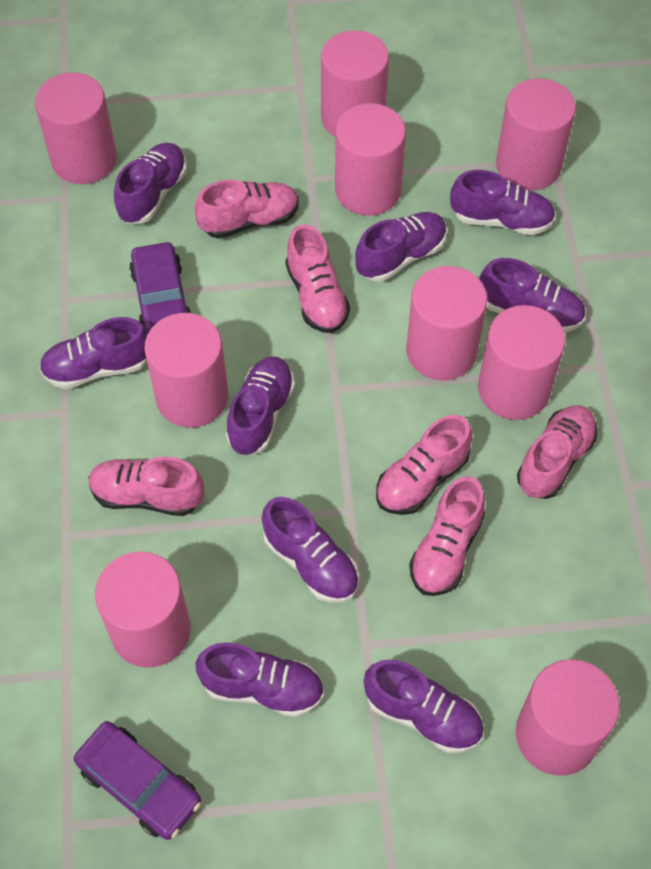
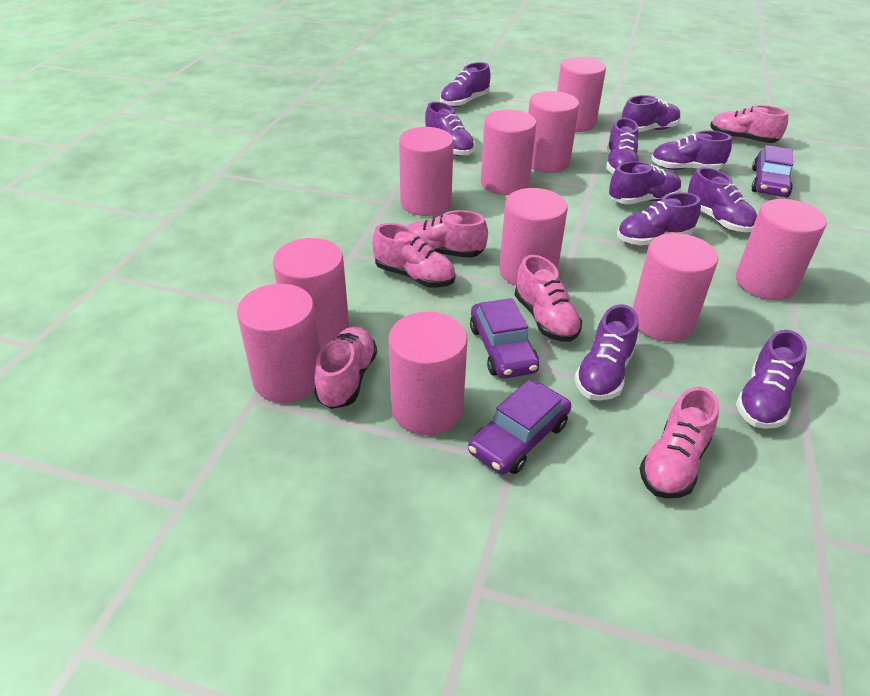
pink cylinder: 9 -> 10
purple car: 2 -> 3
purple shoe: 9 -> 10

